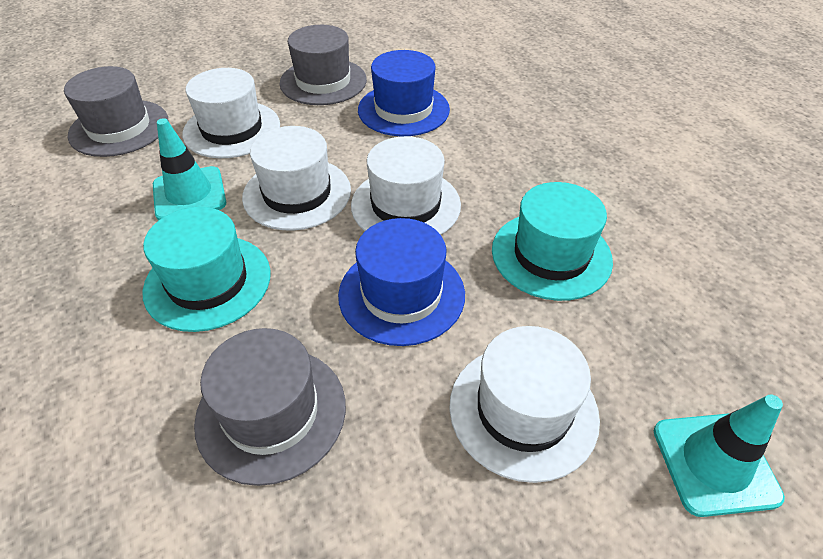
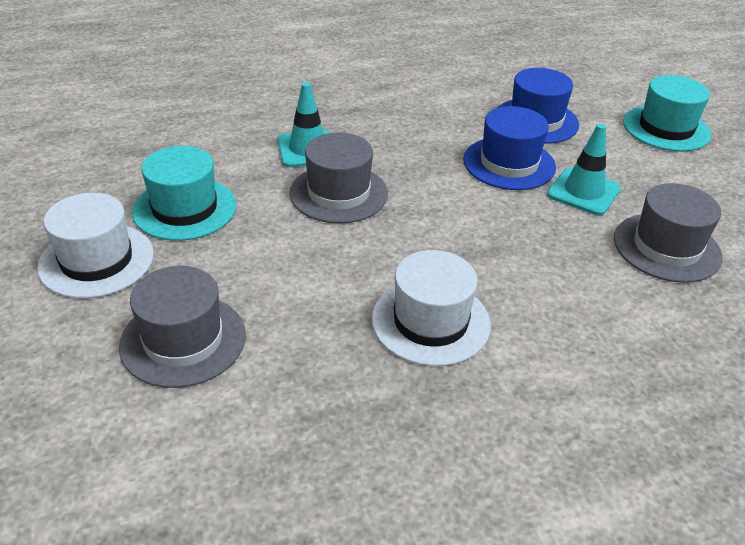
white hat: 4 -> 2

